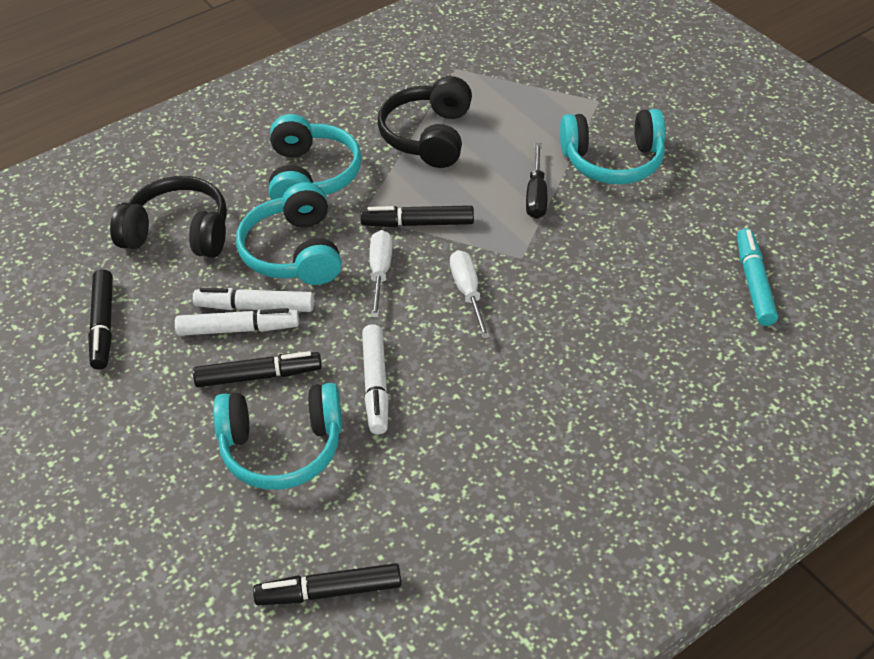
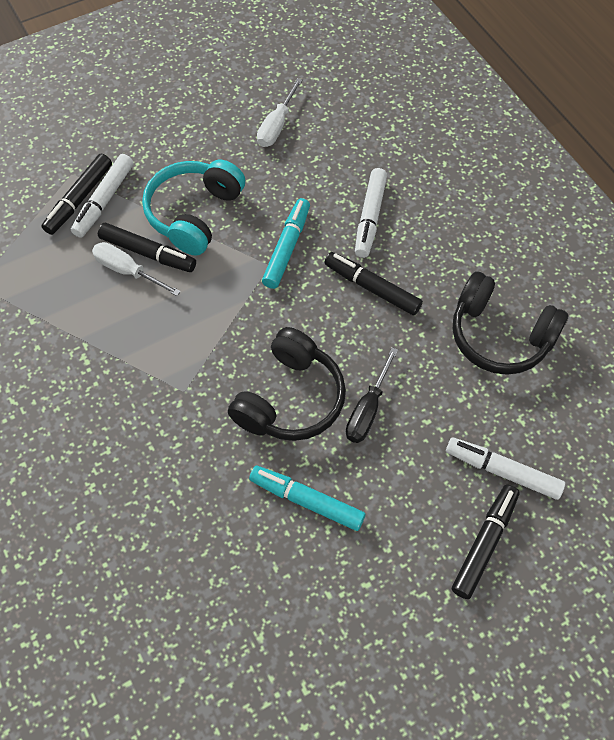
turquoise headphones: 4 -> 1
turquoise marker: 1 -> 2

